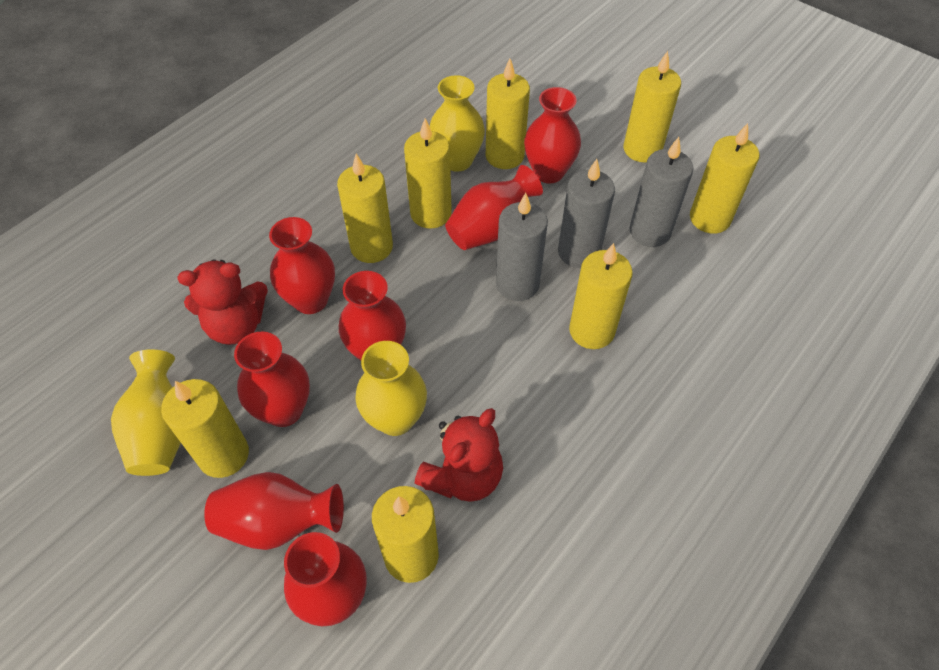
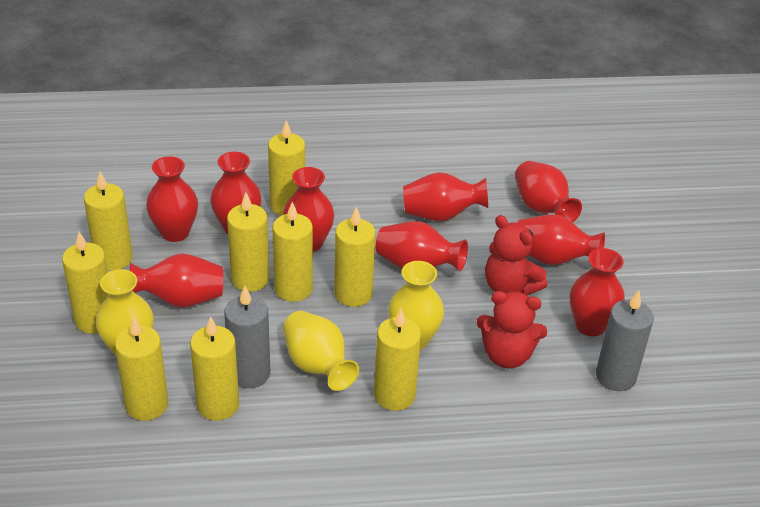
grey candle: 3 -> 2
red vase: 7 -> 9
yellow candle: 8 -> 9

